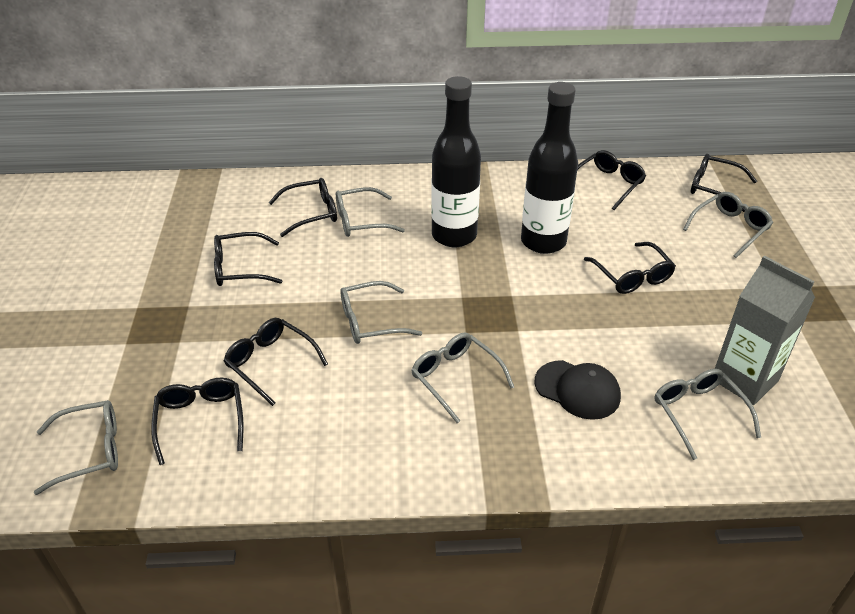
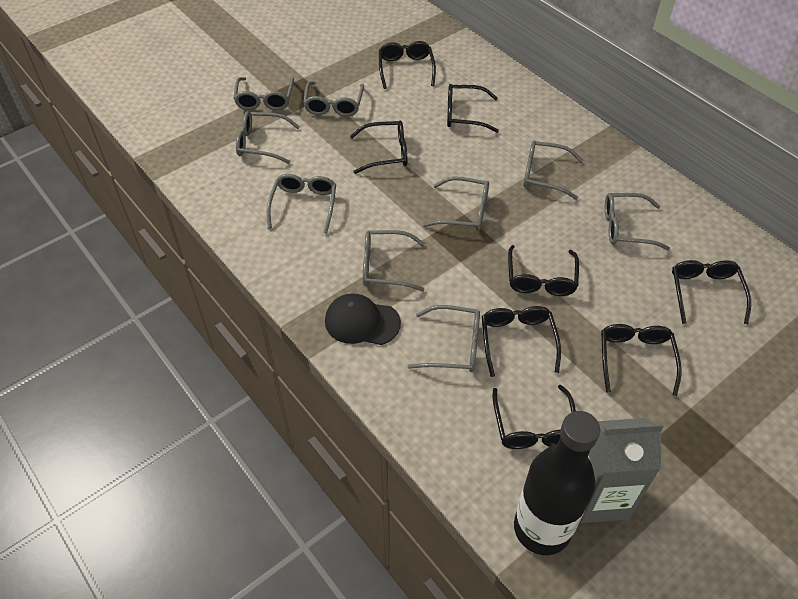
black bottle: 2 -> 1
black glasses: 7 -> 8
grey glasses: 6 -> 9

